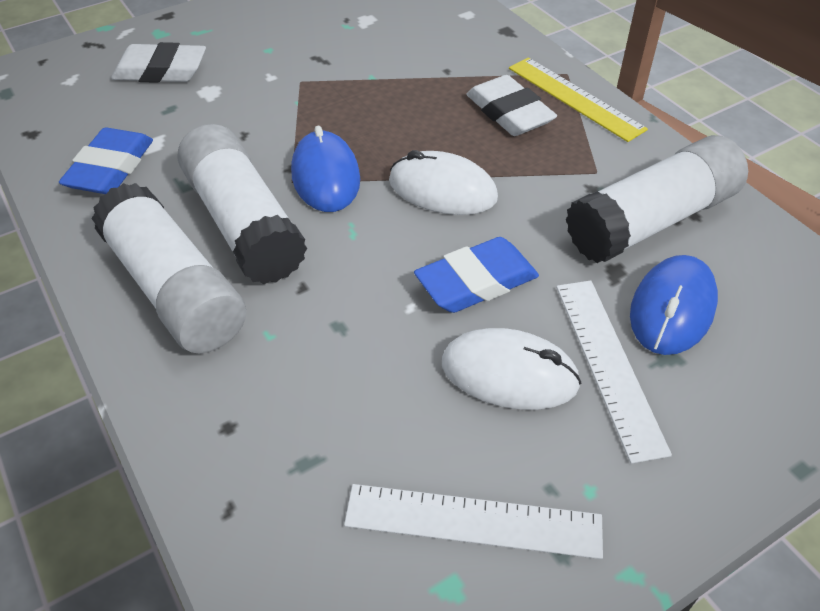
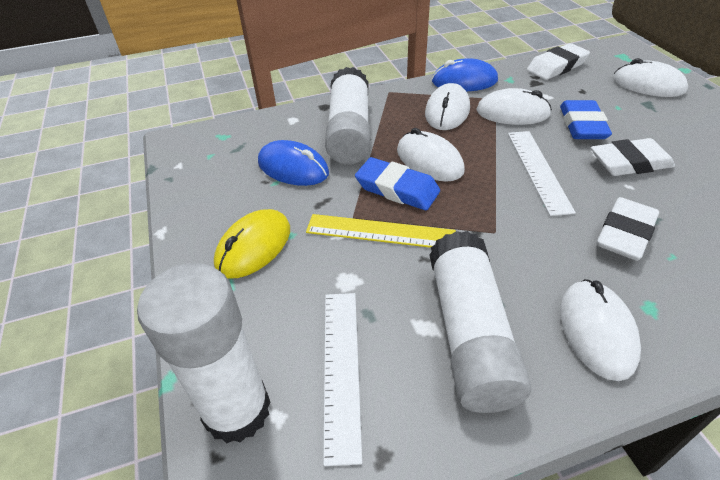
white eraser: 2 -> 3
white mouse: 2 -> 5
yellow mouse: 0 -> 1

